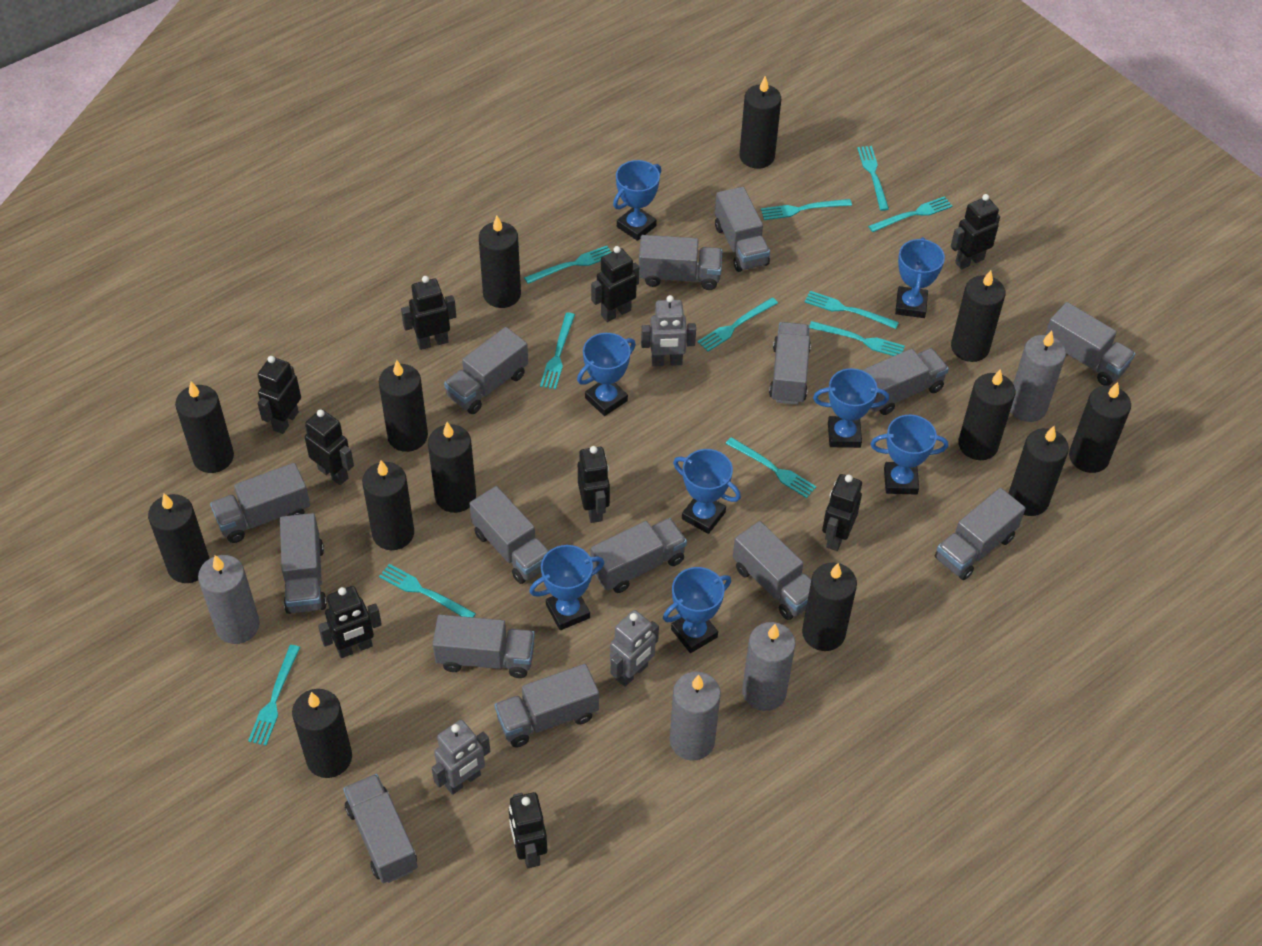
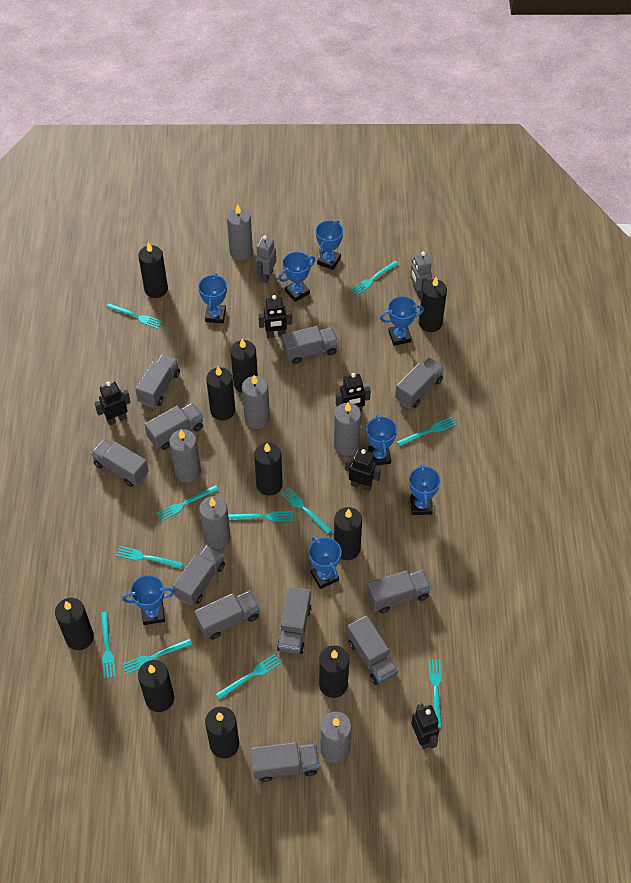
black candle: 13 -> 10
black robot: 9 -> 5
grey candle: 4 -> 6
grey robot: 3 -> 2
grey truck: 15 -> 11

